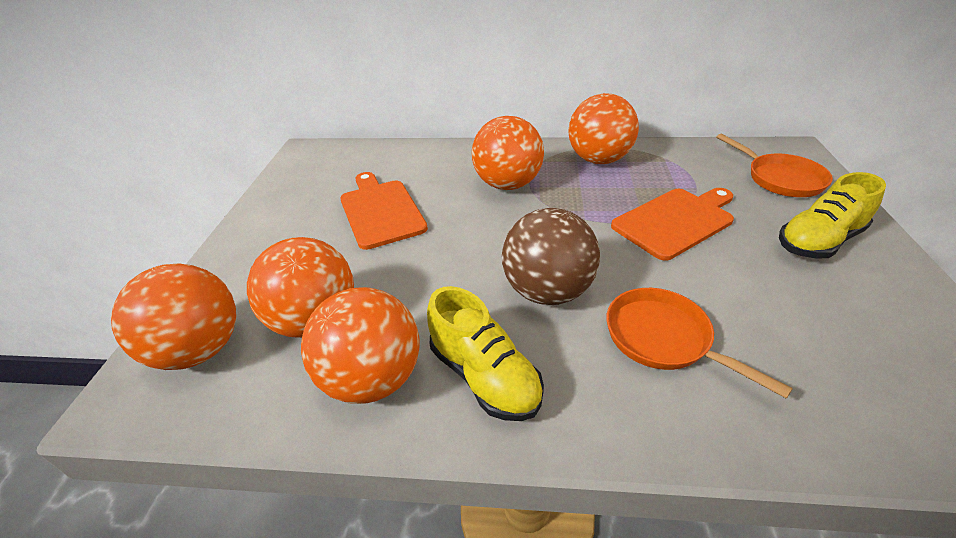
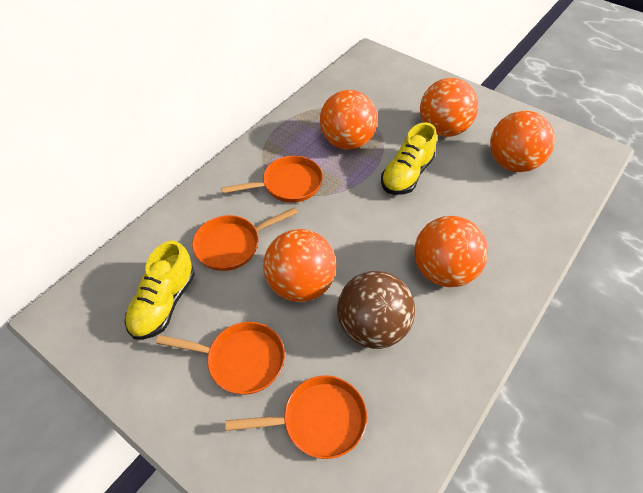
orange cutting board: 2 -> 0
orange pan: 2 -> 4

